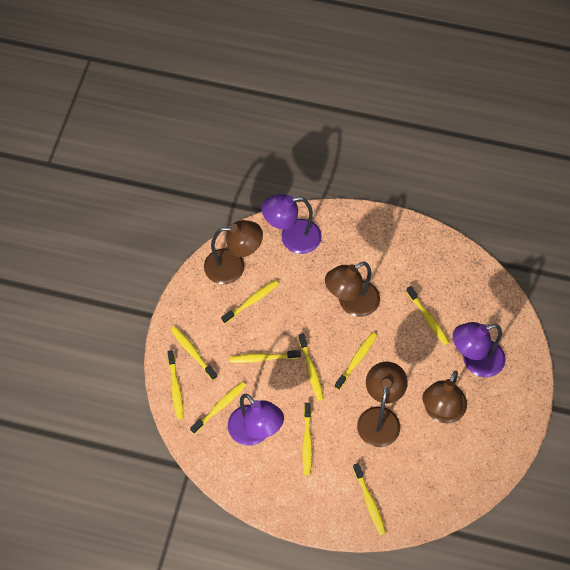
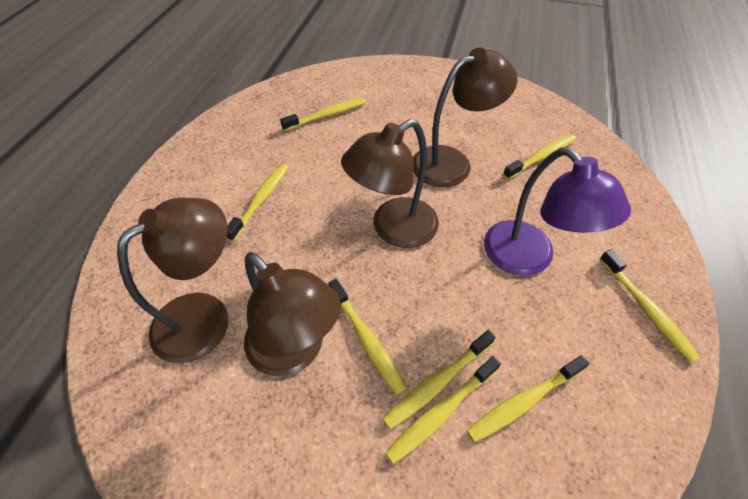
purple lamp: 3 -> 1
yellow toothbrush: 10 -> 8

